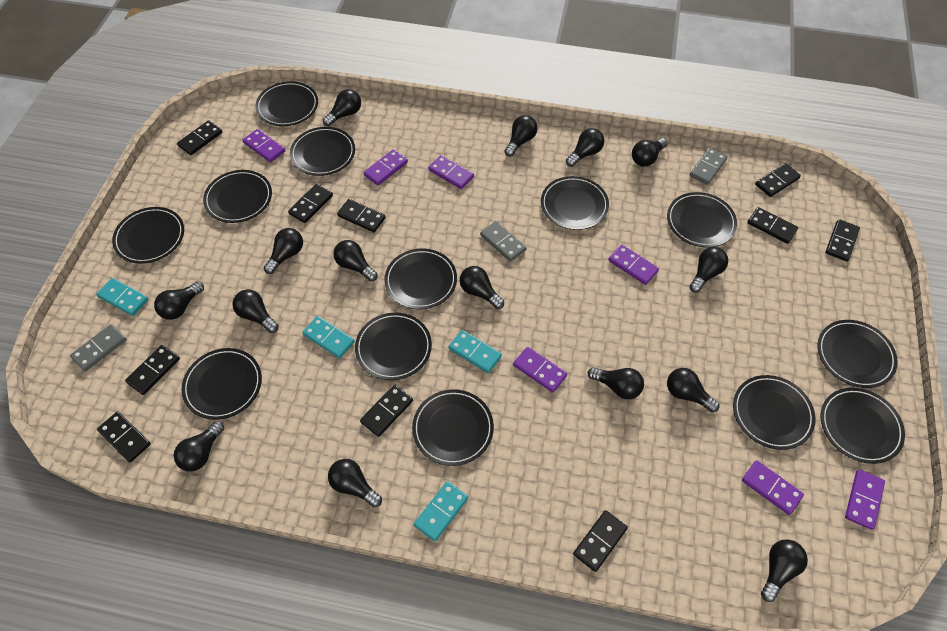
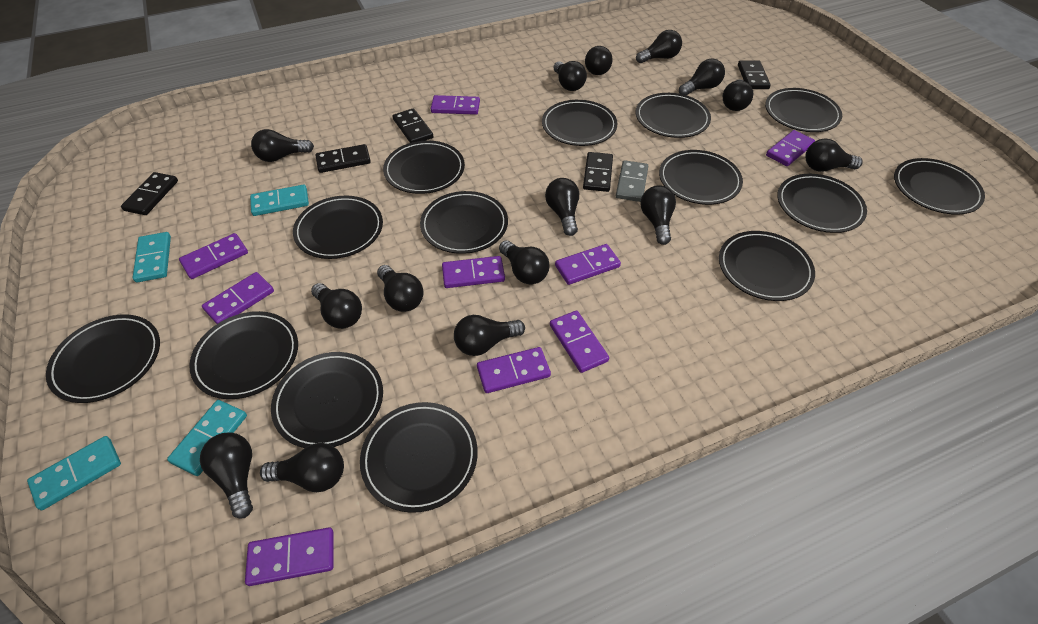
black domino: 10 -> 5
black plate: 13 -> 14
grey domino: 3 -> 1
purple domino: 7 -> 9

